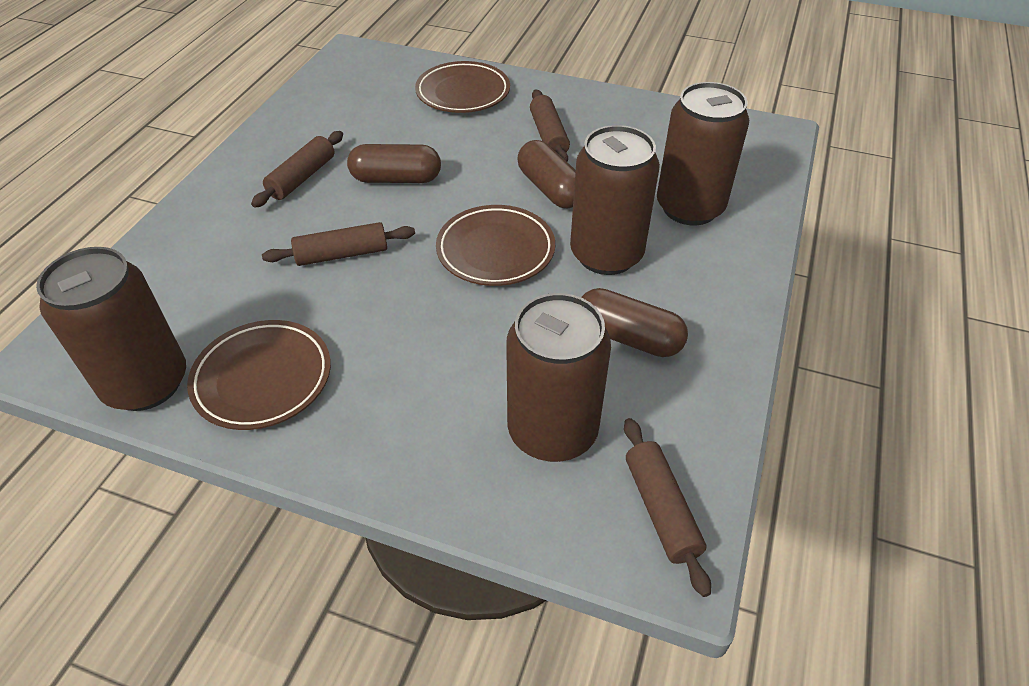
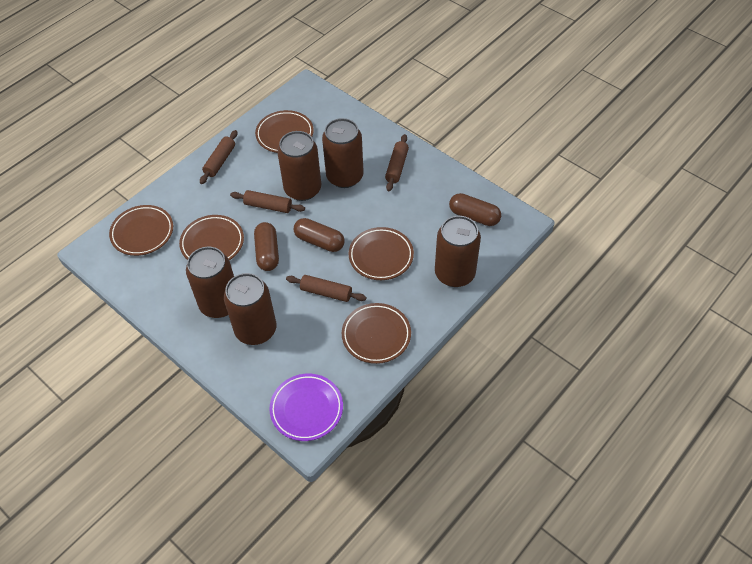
brown can: 4 -> 5
brown plate: 3 -> 5
purple plate: 0 -> 1

